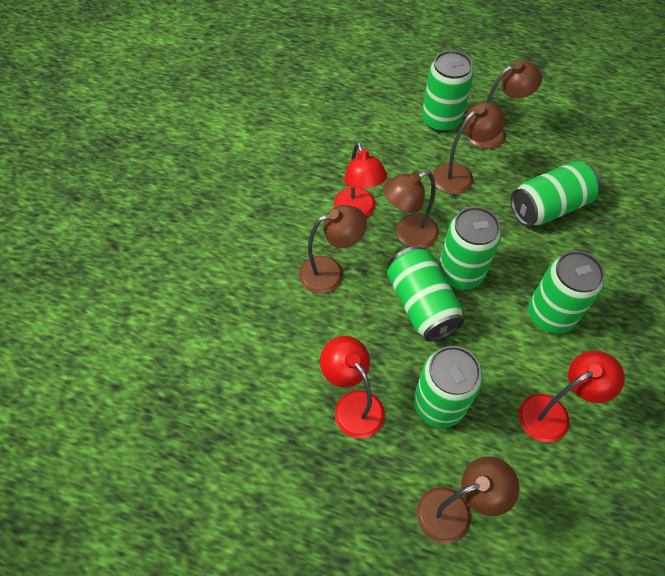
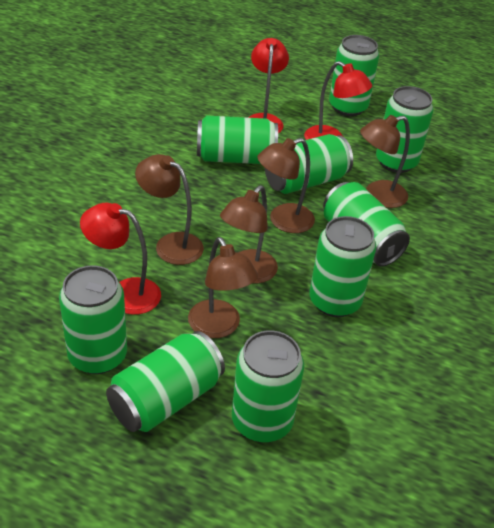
green can: 6 -> 9

